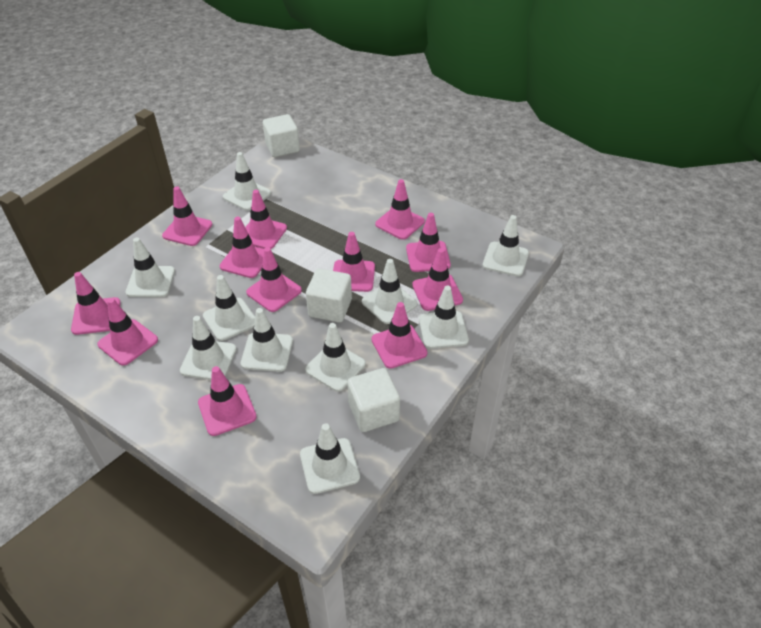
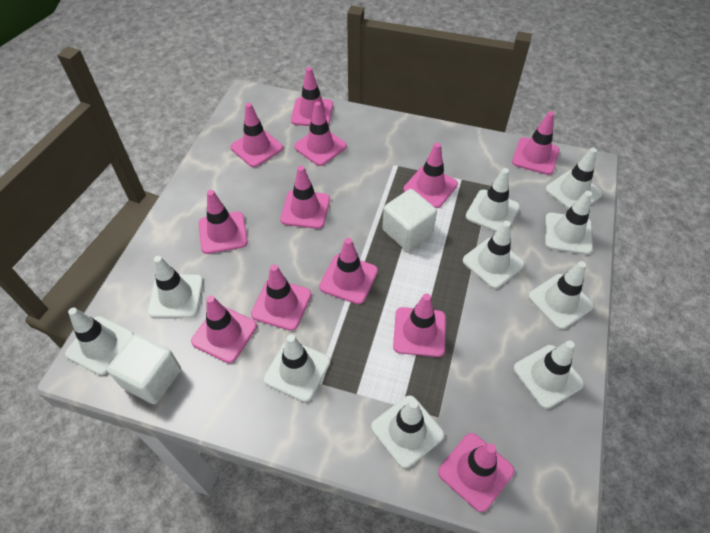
white cube: 3 -> 2

